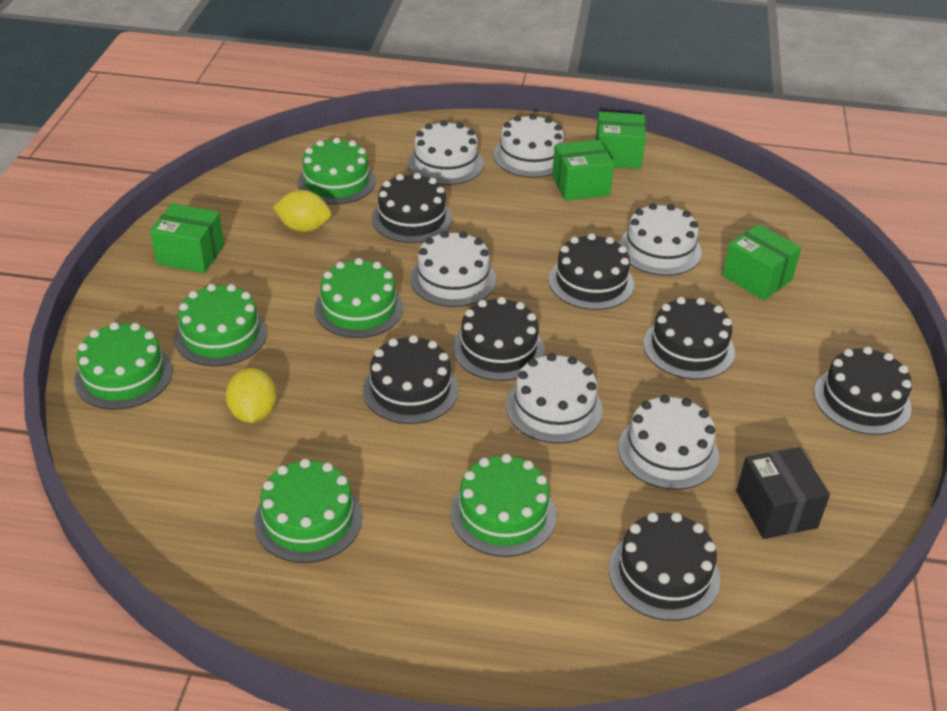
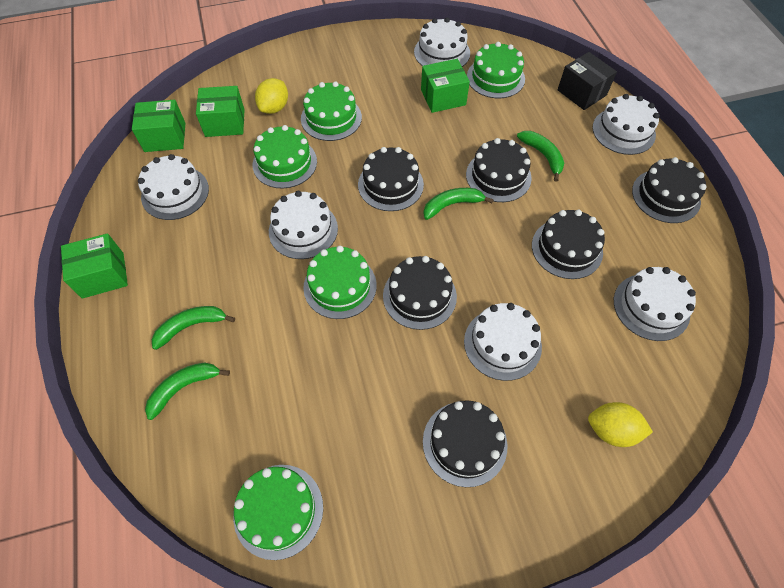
black cake: 7 -> 6
green banana: 0 -> 4
green cake: 6 -> 5

